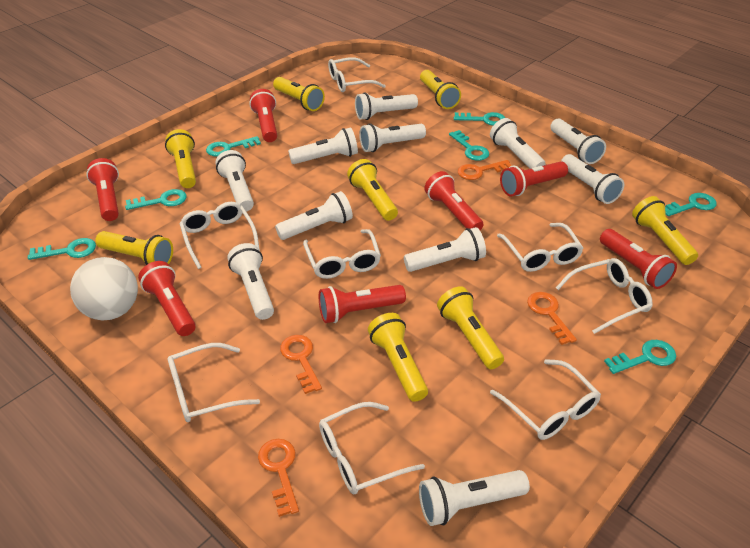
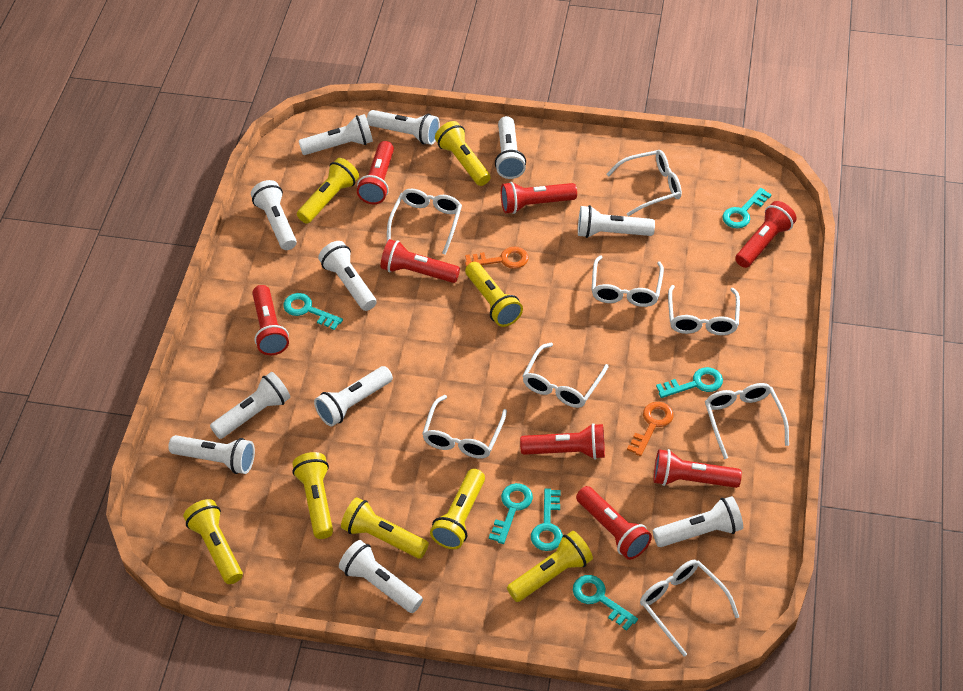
orange key: 4 -> 2
red flashlight: 7 -> 8
turquoise key: 7 -> 6
white ball: 1 -> 0

